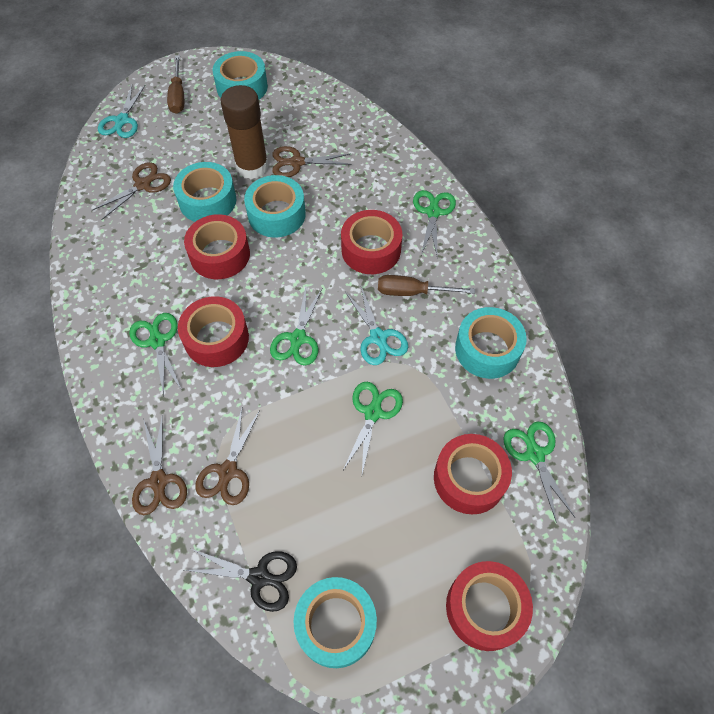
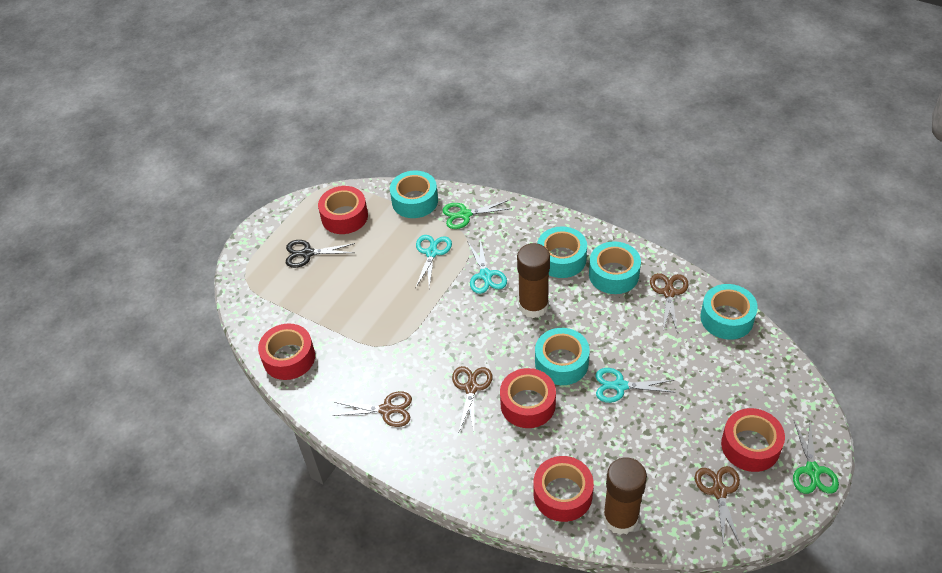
brown glue stick: 1 -> 2
brown screwdriver: 2 -> 0
green scissors: 5 -> 2
turquoise scissors: 2 -> 3

